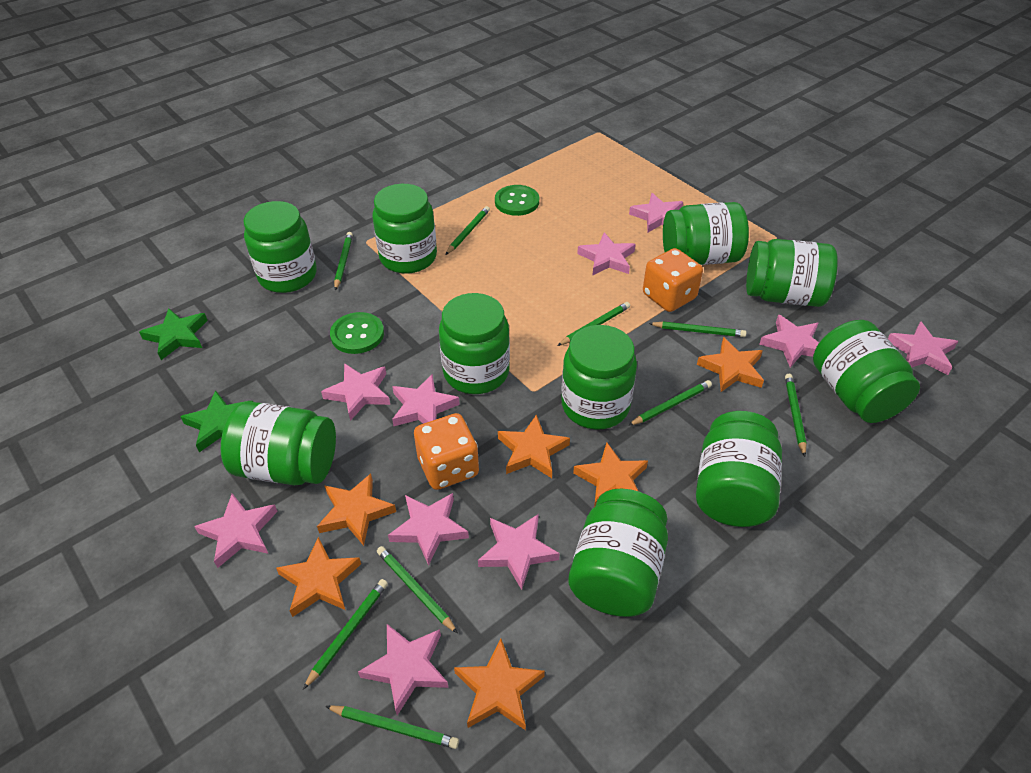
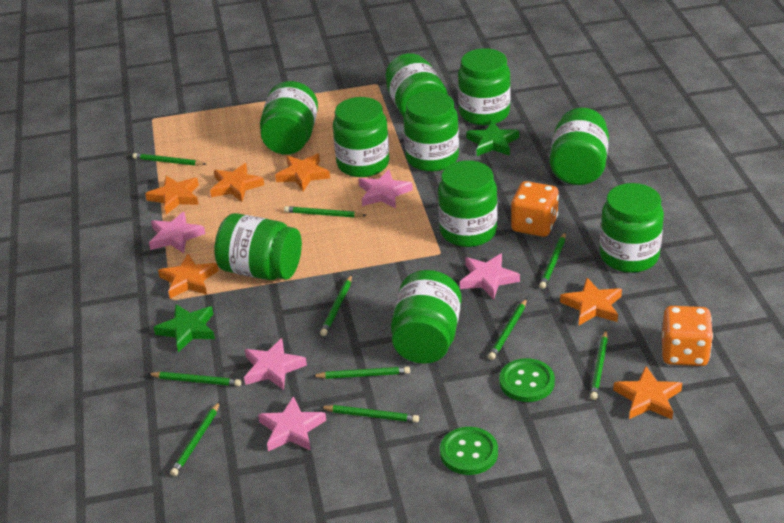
green pencil: 9 -> 10
pink star: 10 -> 5

